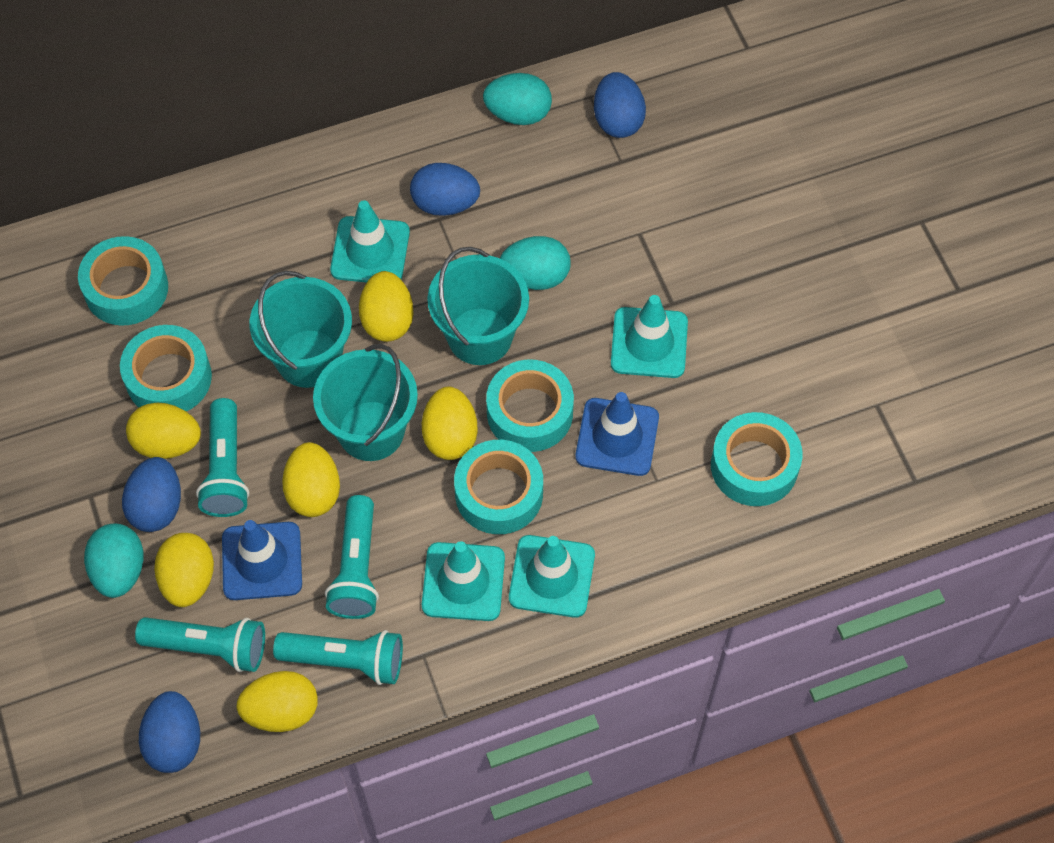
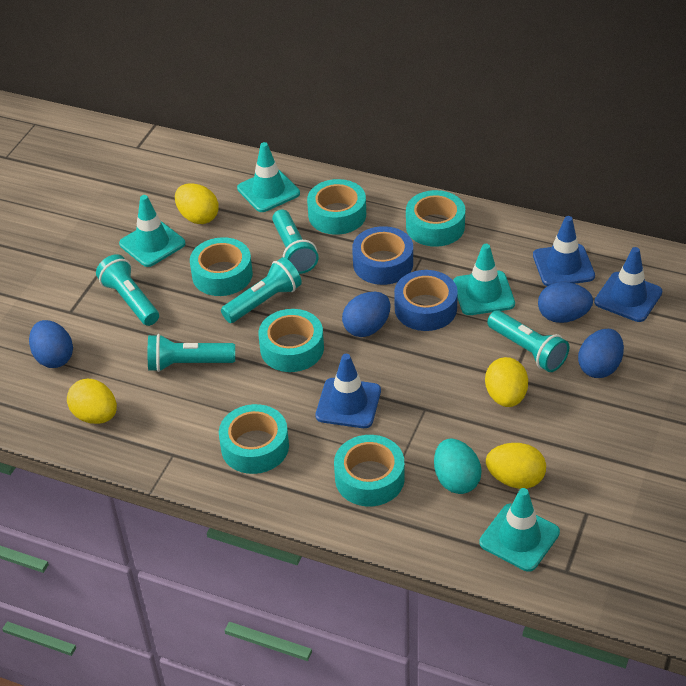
blue tape: 0 -> 2
blue traffic cone: 2 -> 3
turquoise bucket: 3 -> 0
turquoise egg: 3 -> 1
turquoise flashlight: 4 -> 5
turquoise tape: 5 -> 6
yellow egg: 6 -> 4

